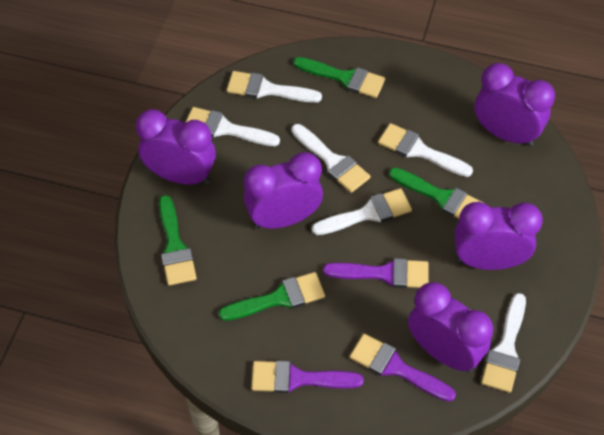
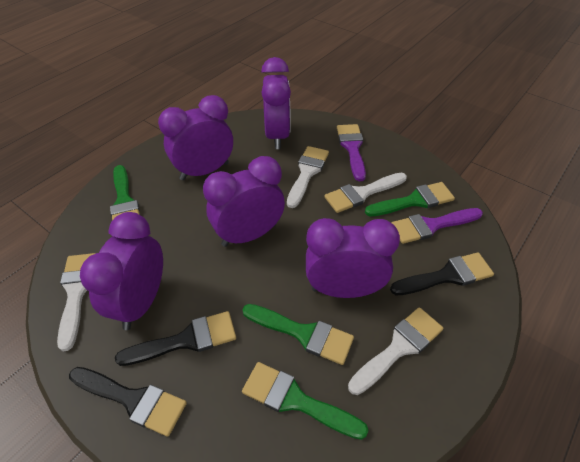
black brush: 0 -> 3
purple brush: 3 -> 2
white brush: 6 -> 4

